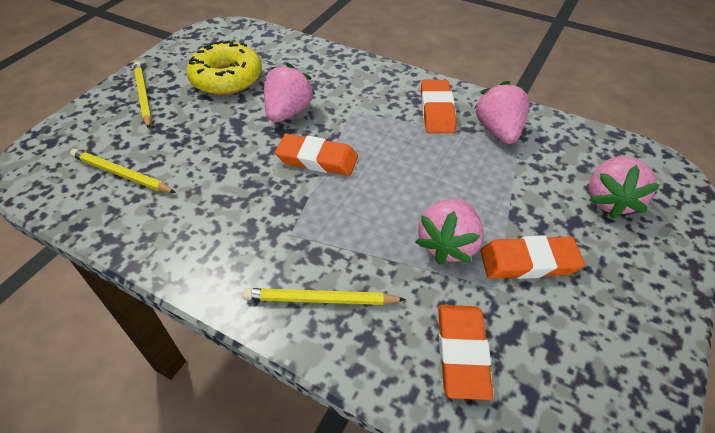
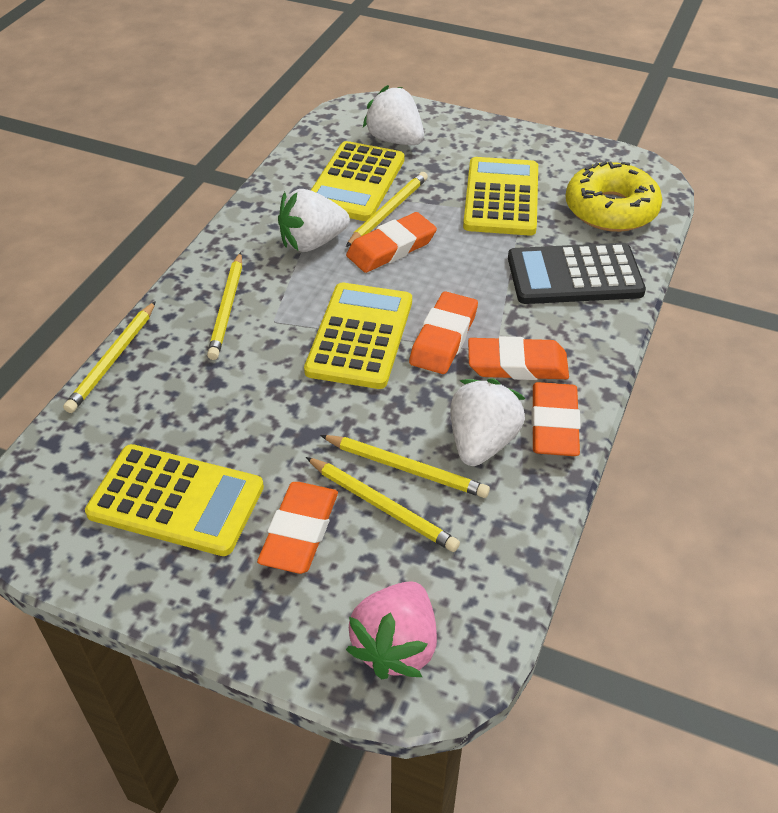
black calculator: 0 -> 1
orange eraser: 4 -> 5
pink strawberry: 4 -> 1
white strawberry: 0 -> 3
yellow calculator: 0 -> 4
yellow pencil: 3 -> 5

